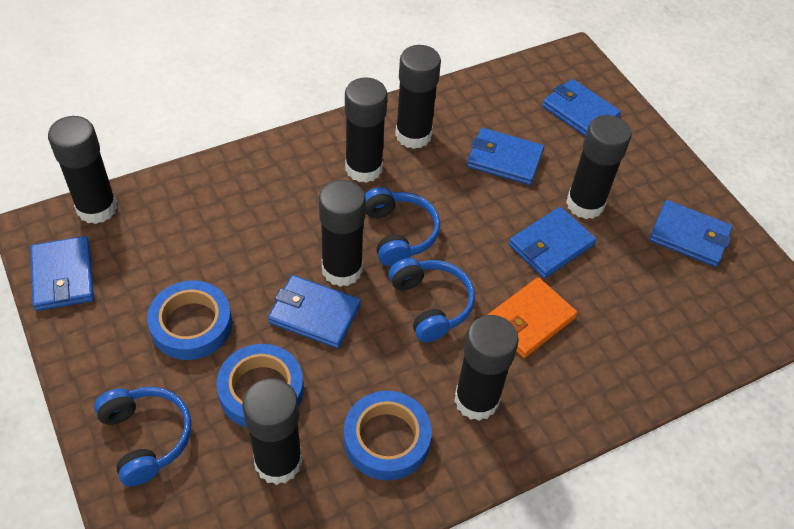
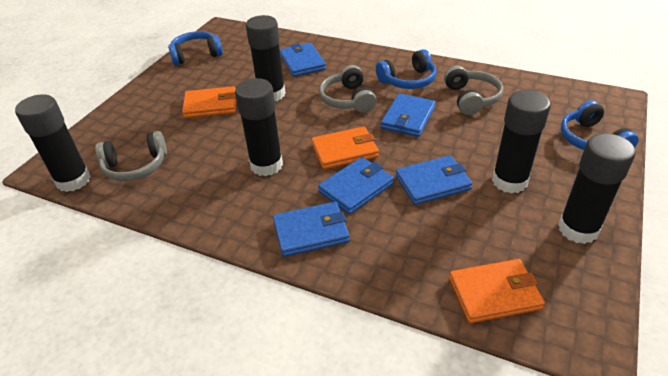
black glue stick: 7 -> 5
blue tape: 3 -> 0
blue wallet: 6 -> 5
grey headphones: 0 -> 3
orange wallet: 1 -> 3

